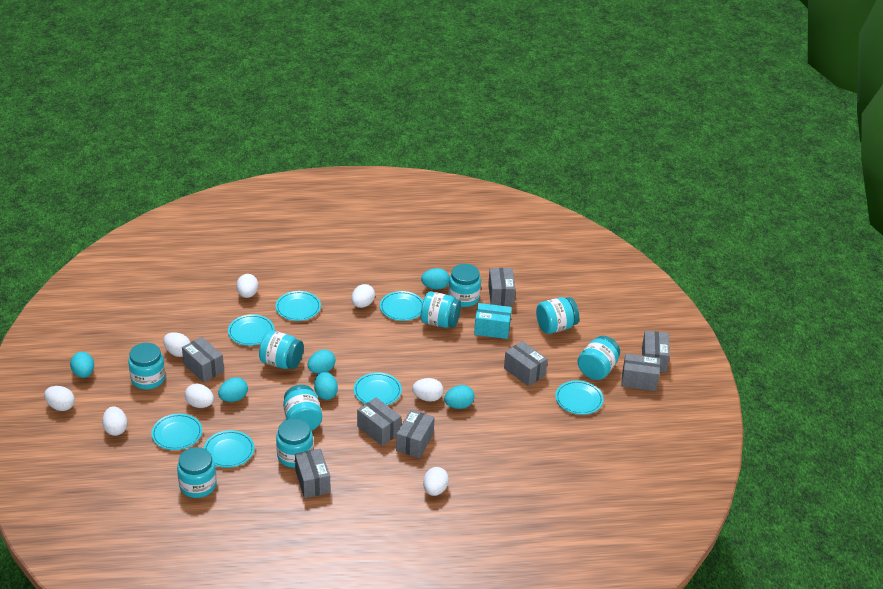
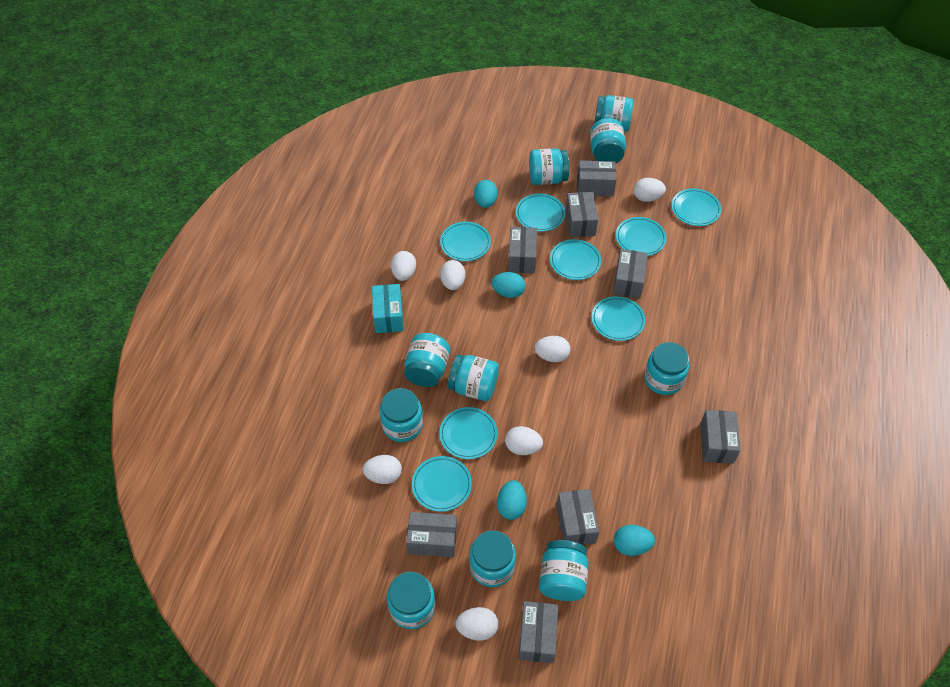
turquoise egg: 6 -> 4
turquoise jar: 9 -> 10
turquoise plate: 7 -> 8
white egg: 8 -> 7

